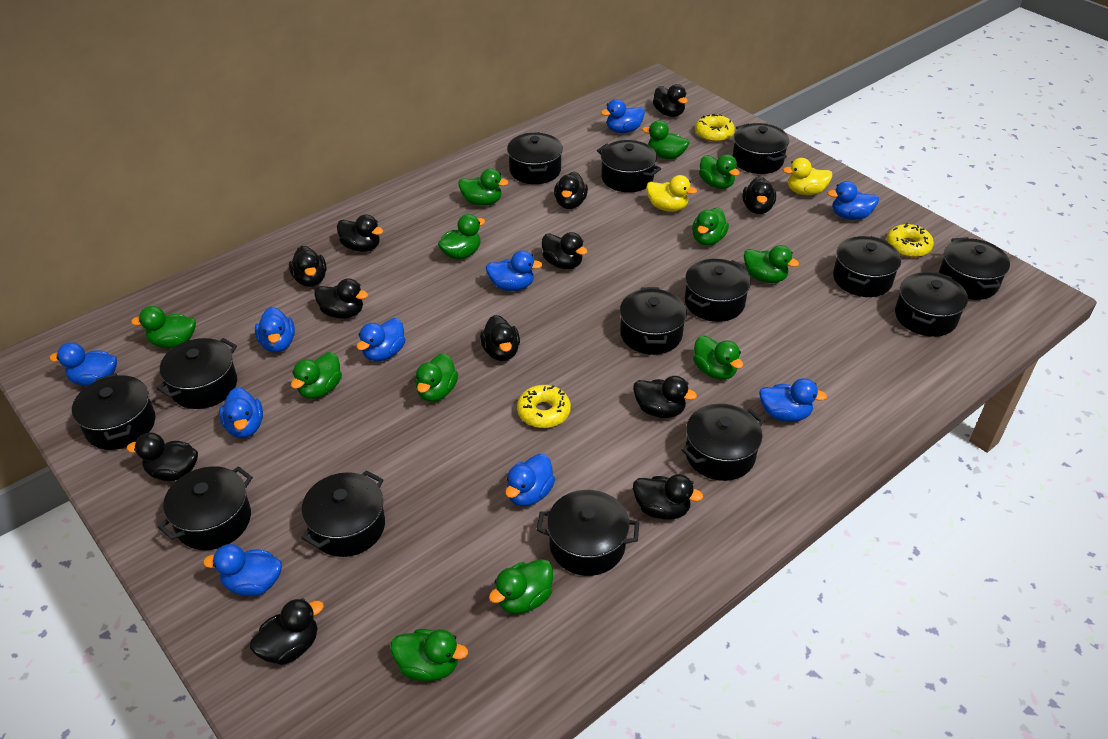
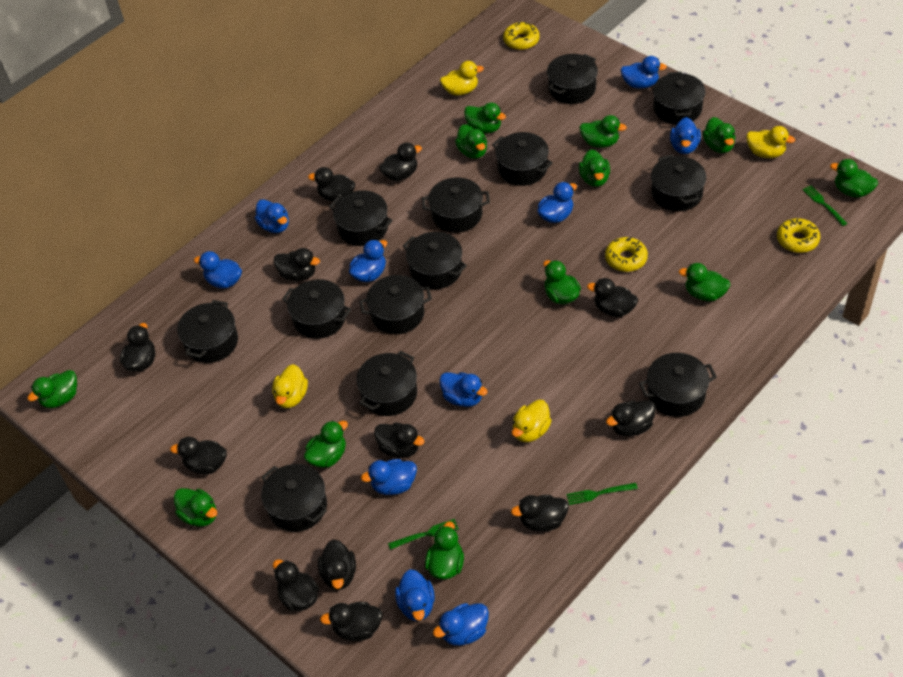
black pot: 14 -> 13
green fork: 0 -> 3
yellow duck: 2 -> 4

